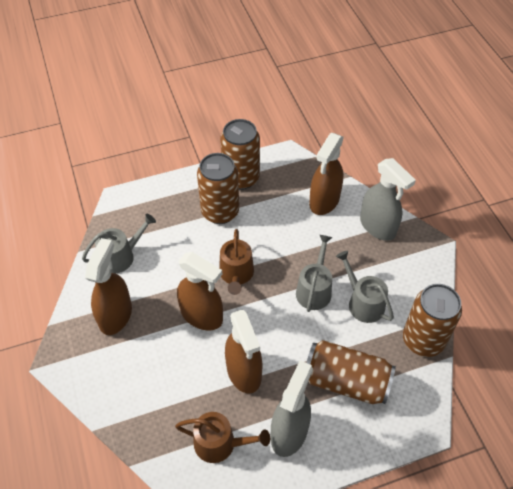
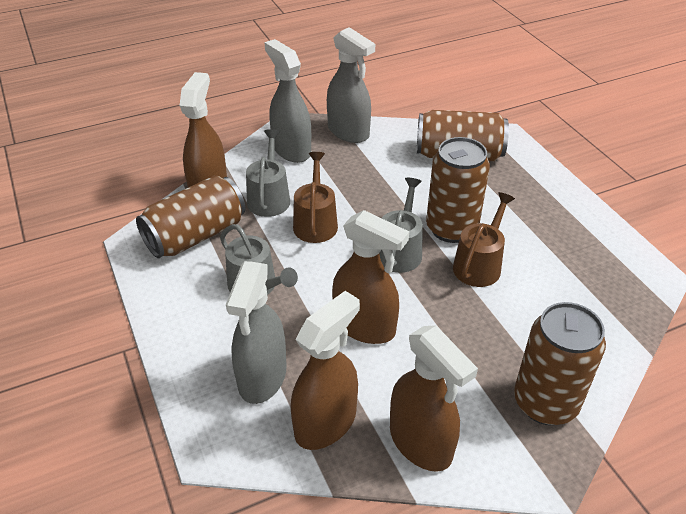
grey spray bottle: 2 -> 3

